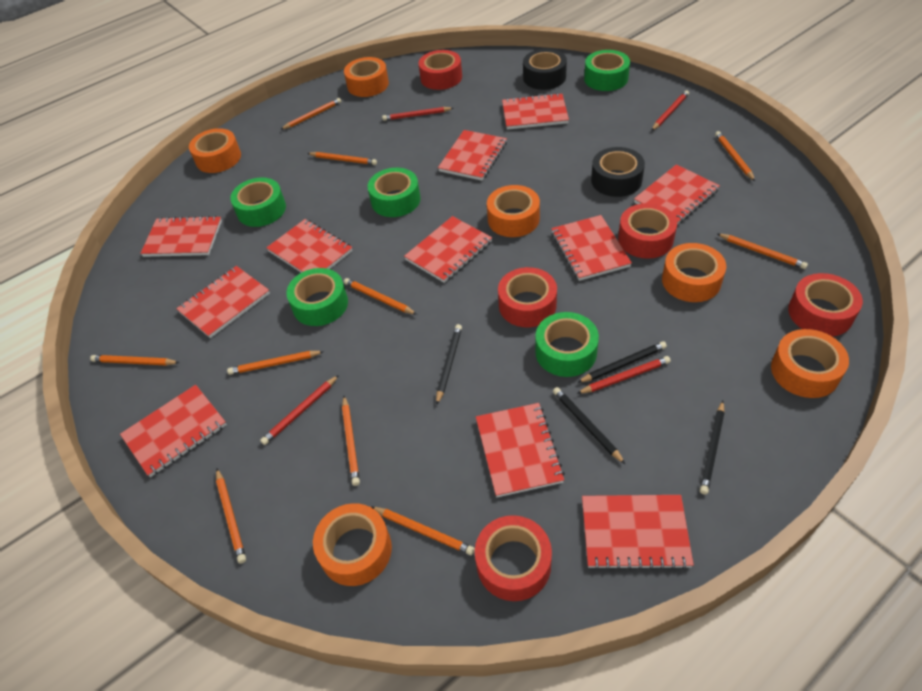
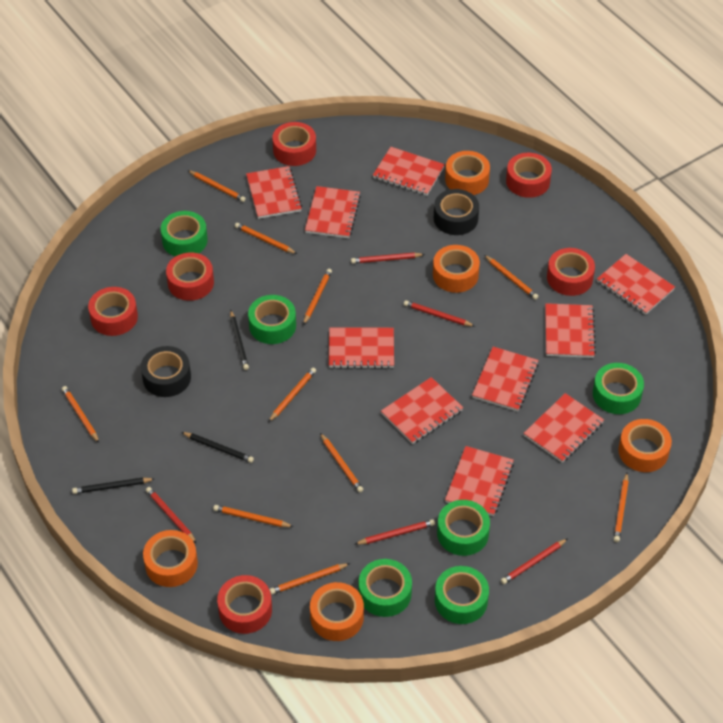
black pencil: 4 -> 3
green tape: 5 -> 6
orange tape: 6 -> 5
red notebook: 11 -> 10
red pencil: 4 -> 5
red tape: 5 -> 6

